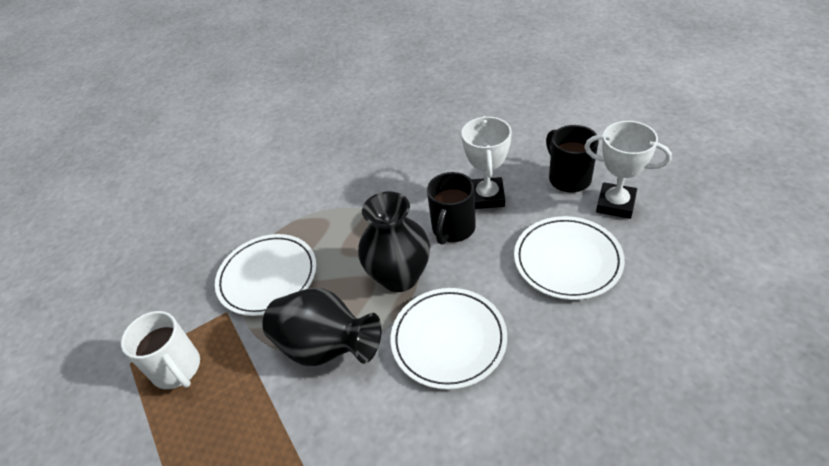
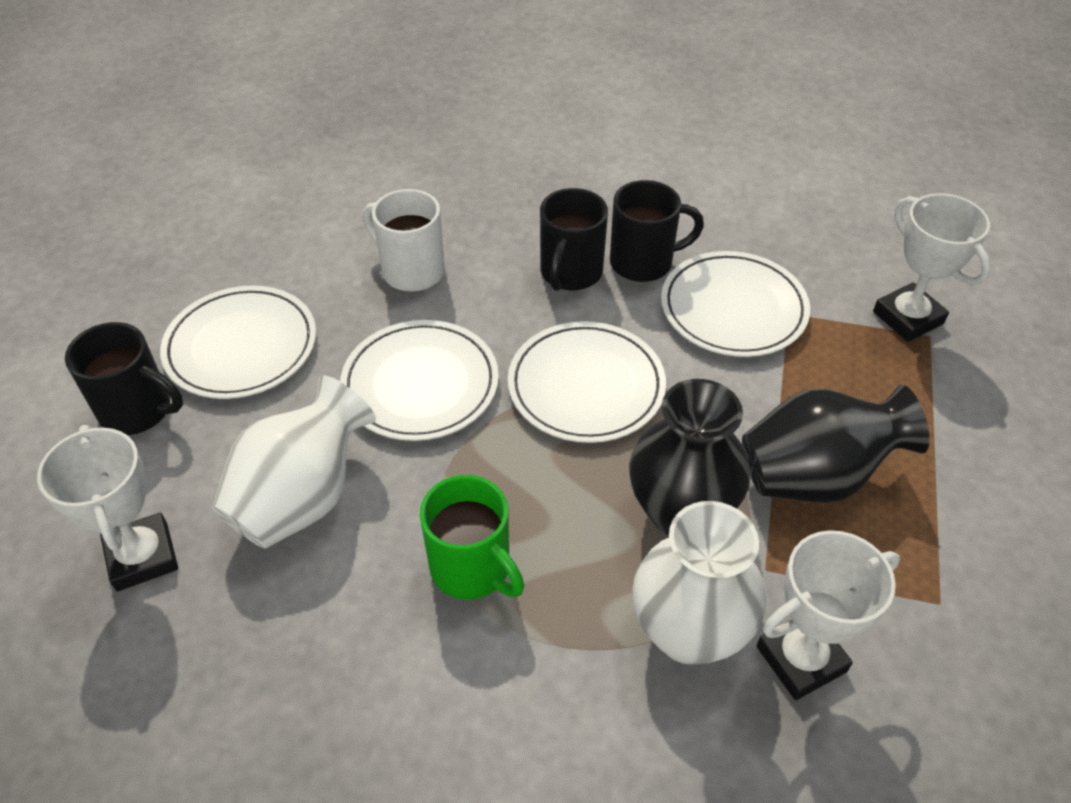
black mug: 2 -> 3
green mug: 0 -> 1
white plate: 3 -> 4
white trophy: 2 -> 3
white vase: 0 -> 2

